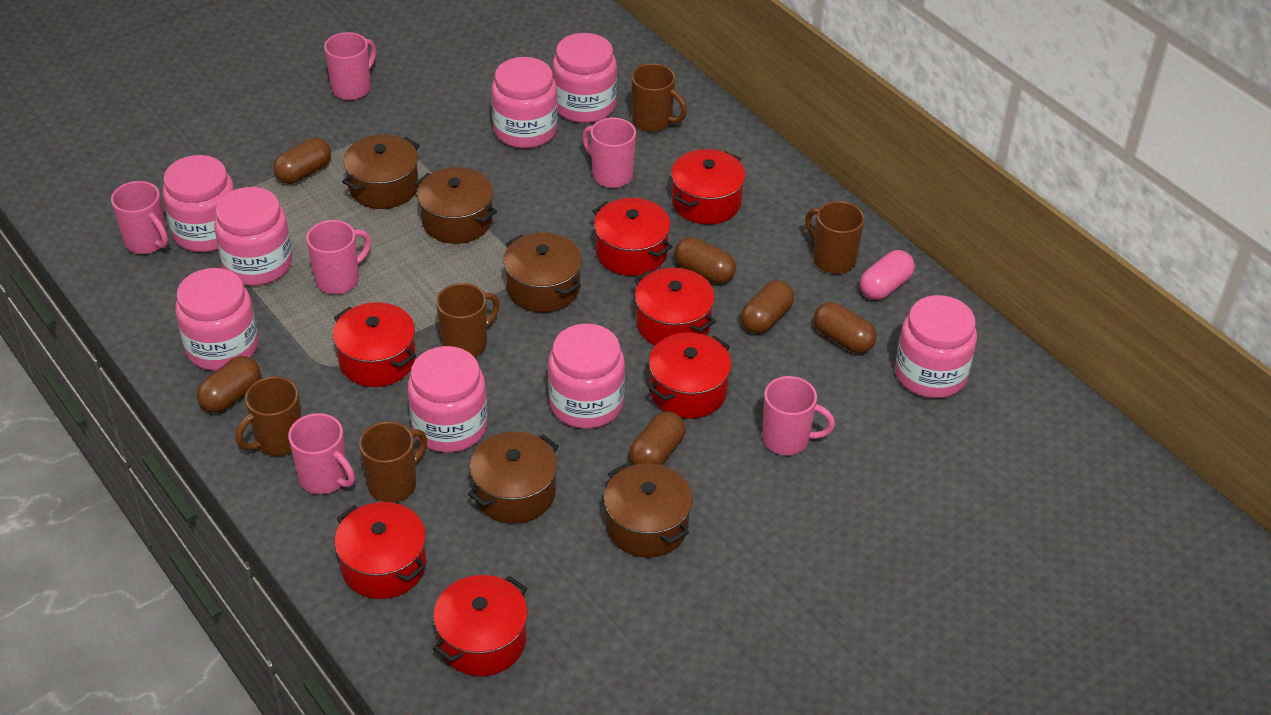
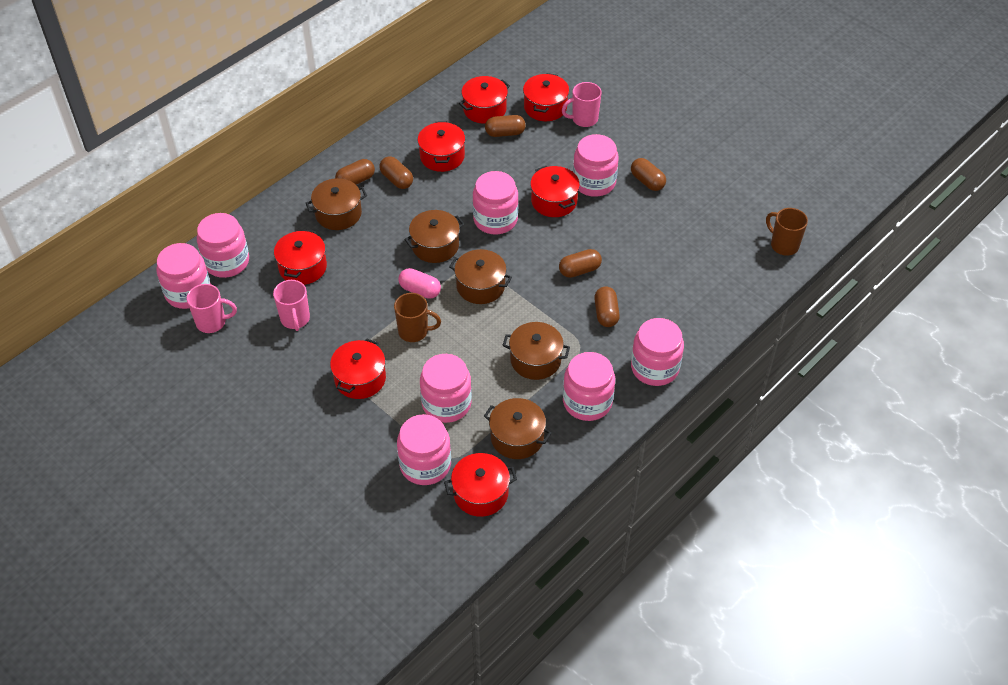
brown mug: 5 -> 2
pink mug: 6 -> 3

